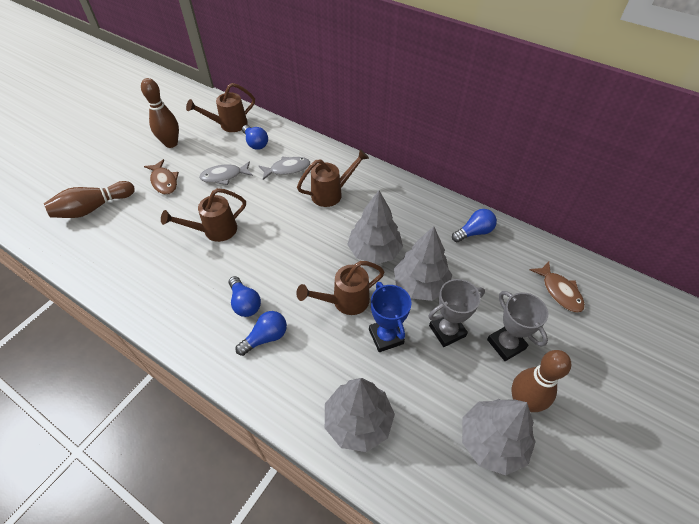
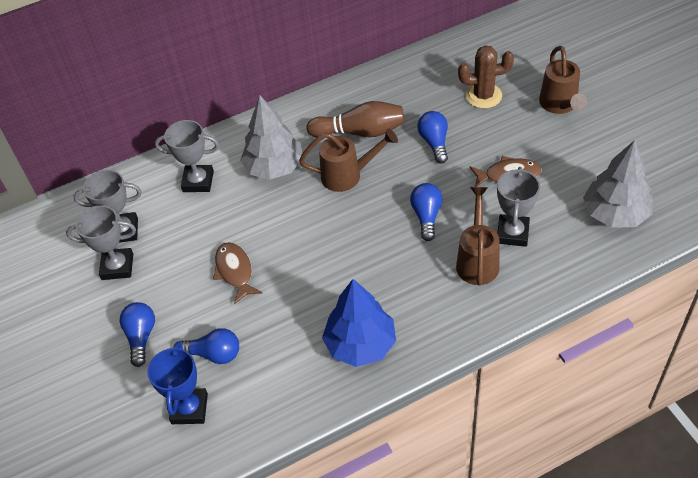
blue tree: 0 -> 1
brown bowling pin: 3 -> 1
brown cactus: 0 -> 1
brown watering can: 4 -> 3
grey fish: 2 -> 0
grey tree: 4 -> 2
grey trophy: 2 -> 4

